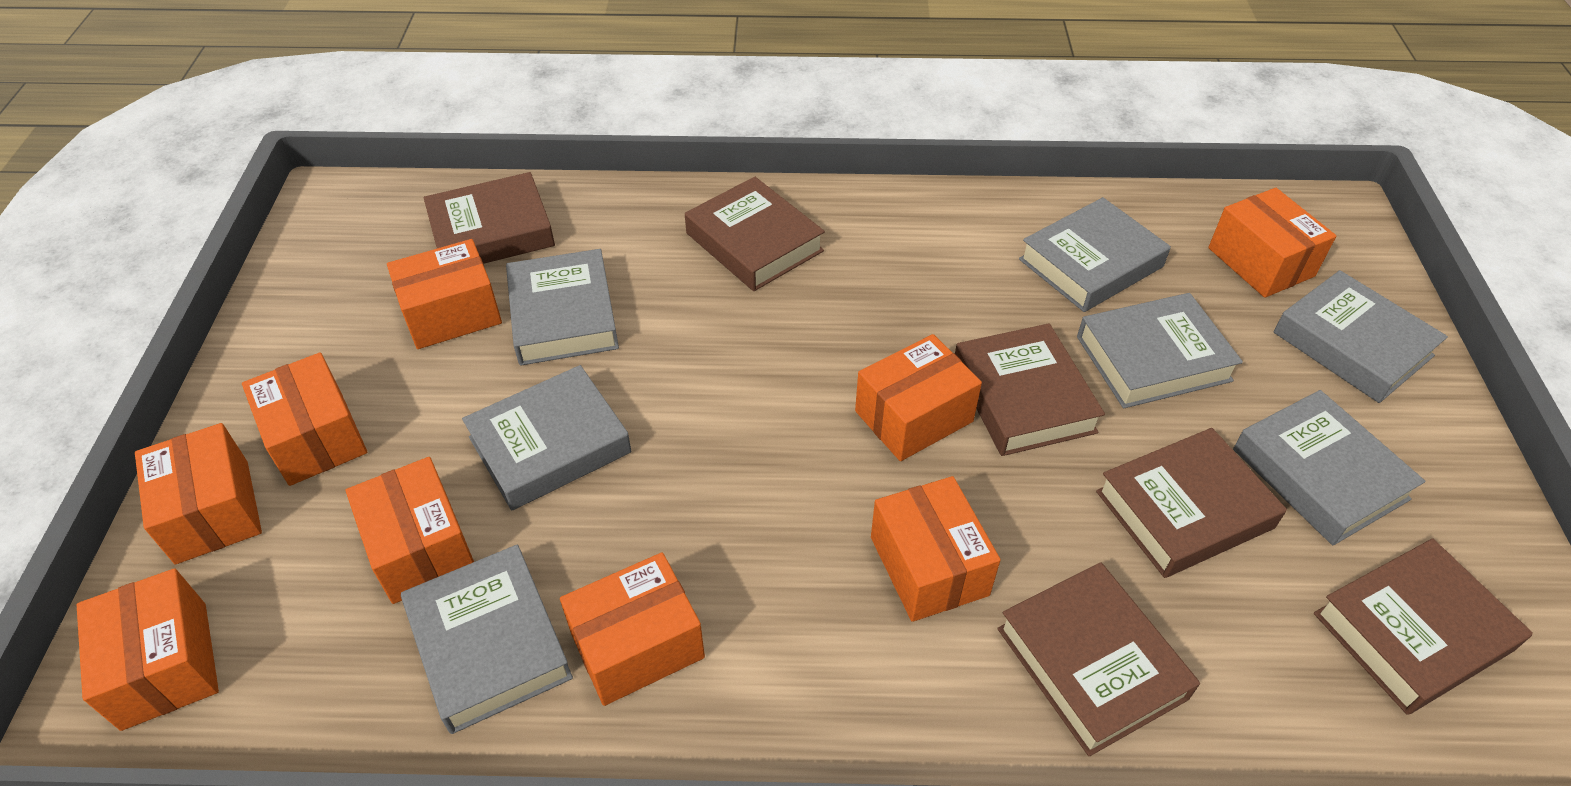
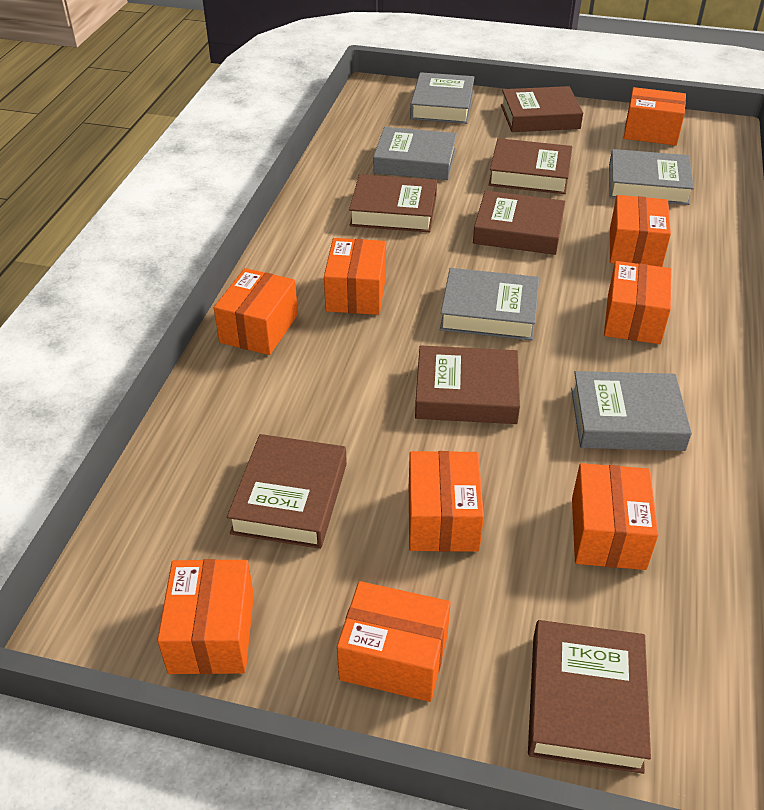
brown book: 6 -> 7
grey book: 7 -> 5

